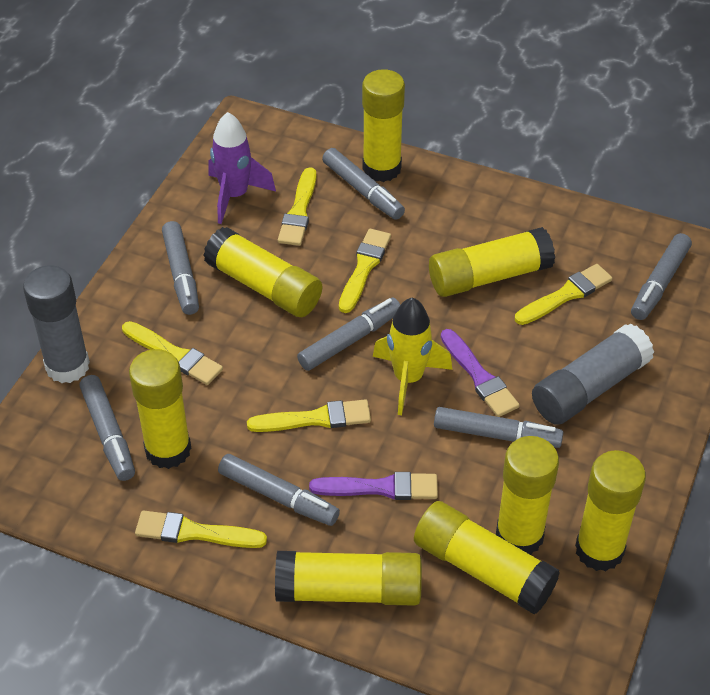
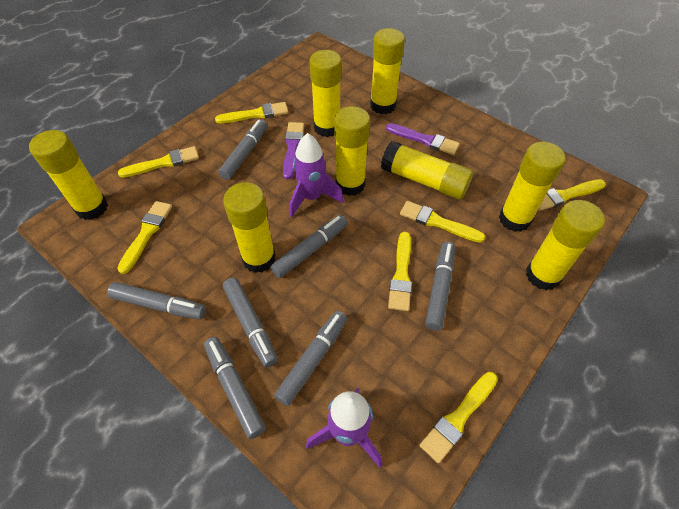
grey glue stick: 2 -> 0
purple rocket: 1 -> 2
yellow brush: 6 -> 7
yellow rocket: 1 -> 0

